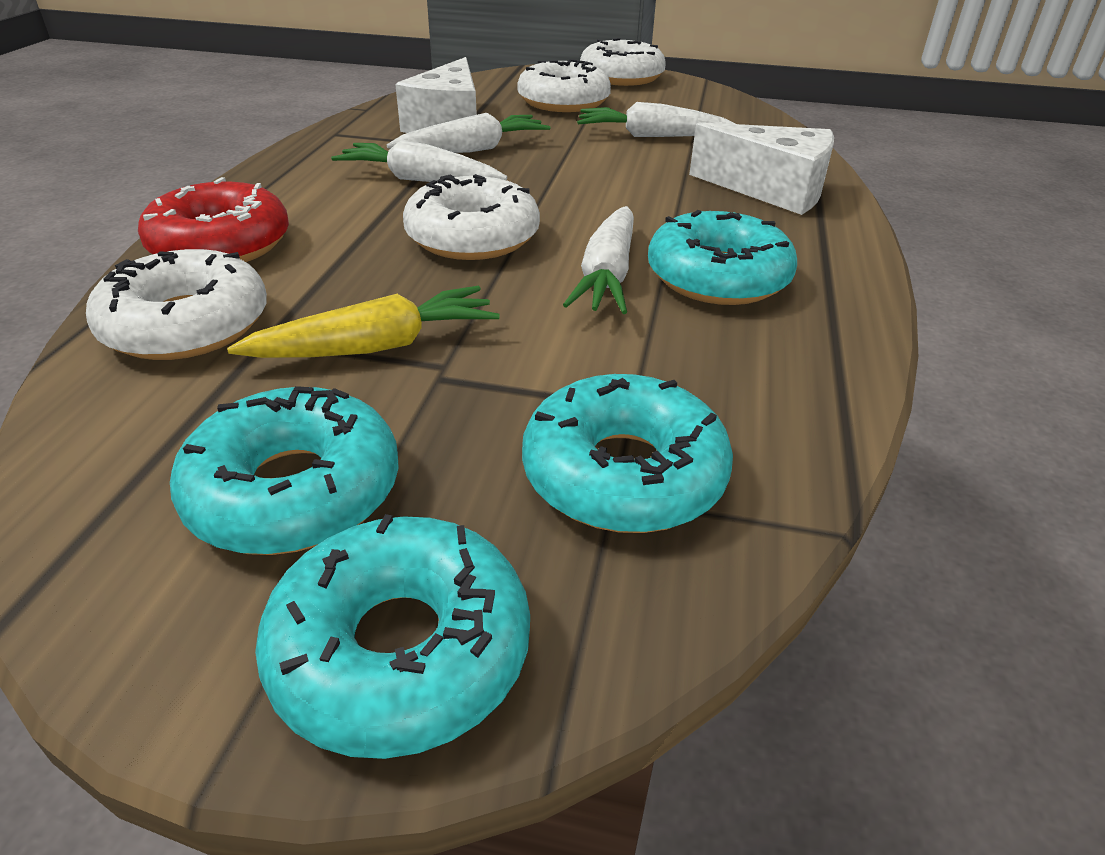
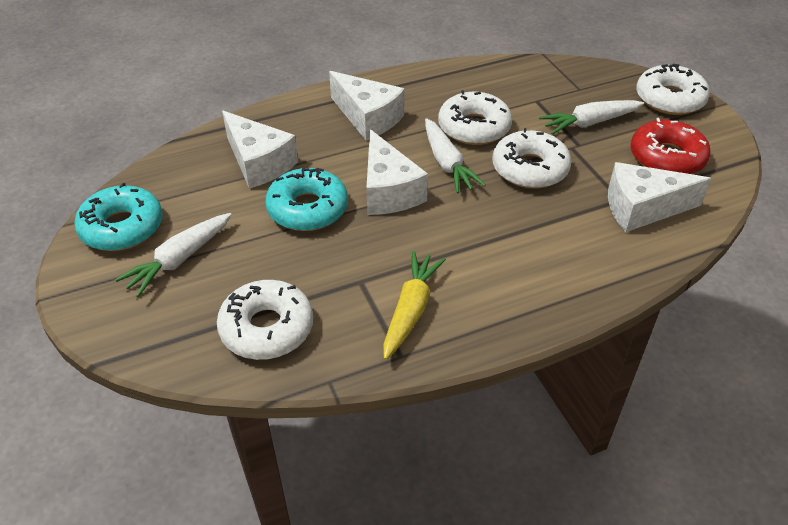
turquoise donut: 4 -> 2
white carrot: 4 -> 3
white cheese: 2 -> 4

